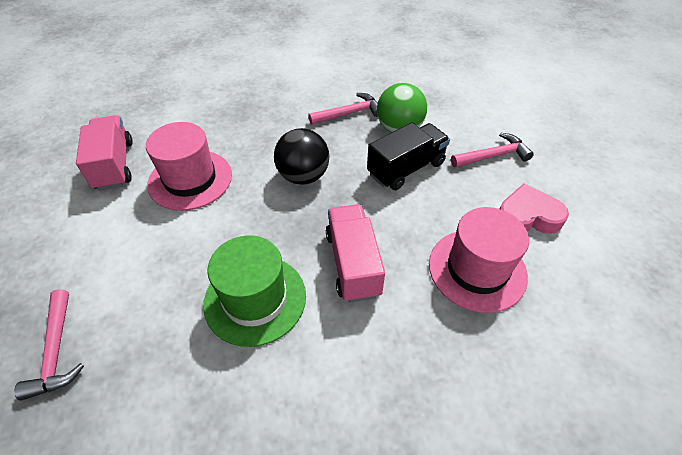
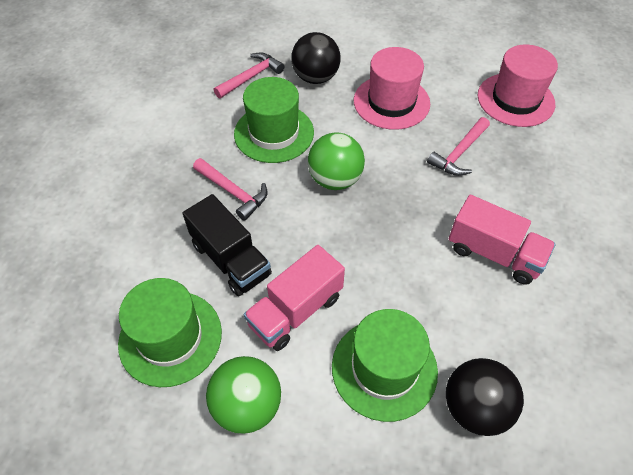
black ball: 1 -> 2
green ball: 1 -> 2
green hat: 1 -> 3
pink heart: 1 -> 0

